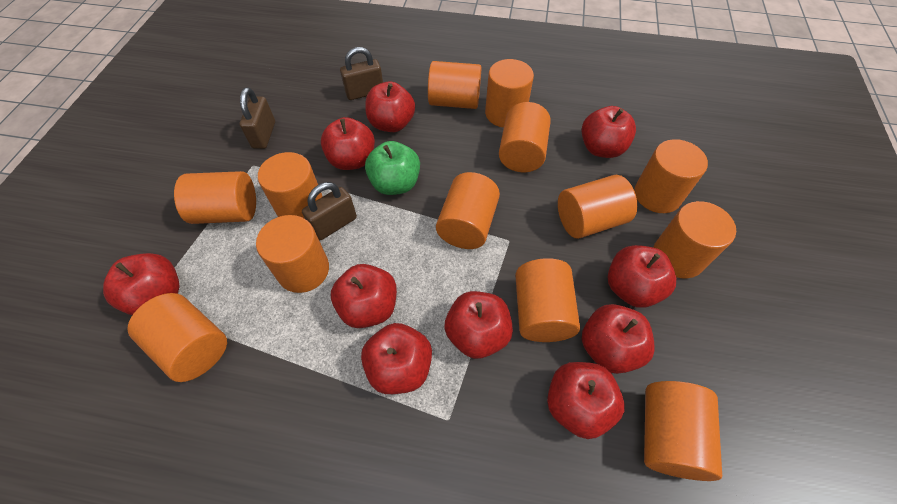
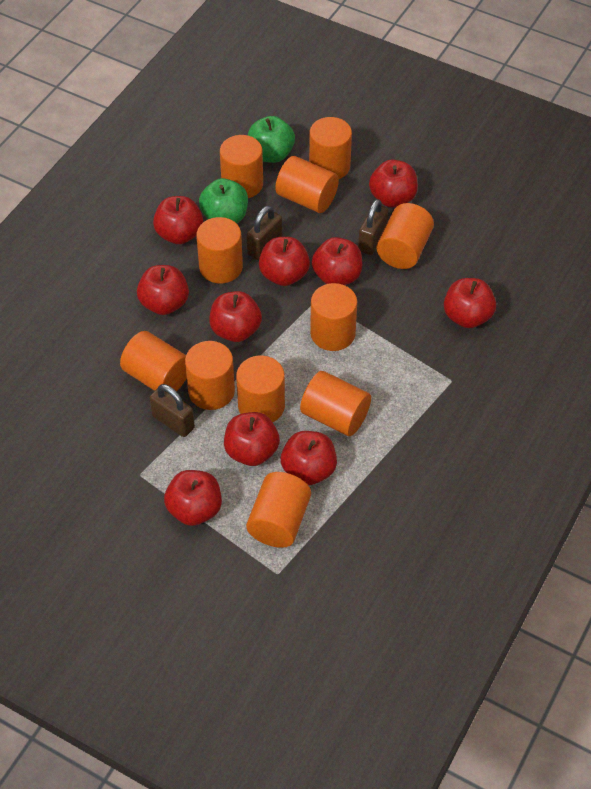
green apple: 1 -> 2
orange cylinder: 13 -> 11

